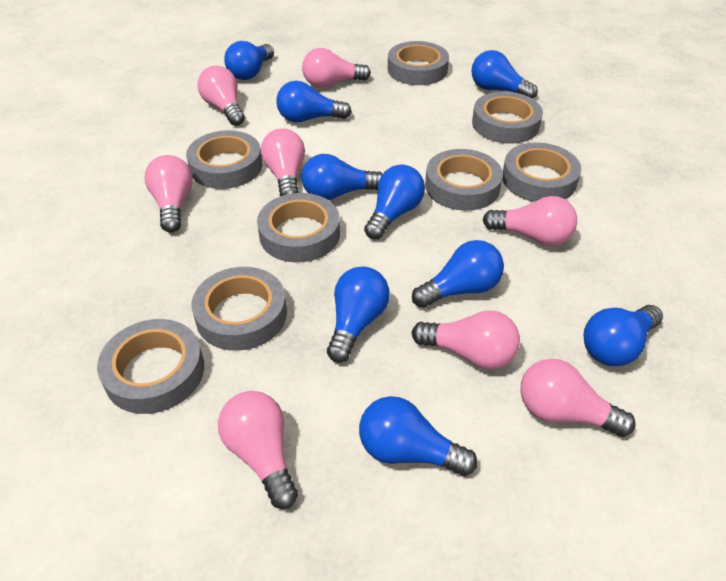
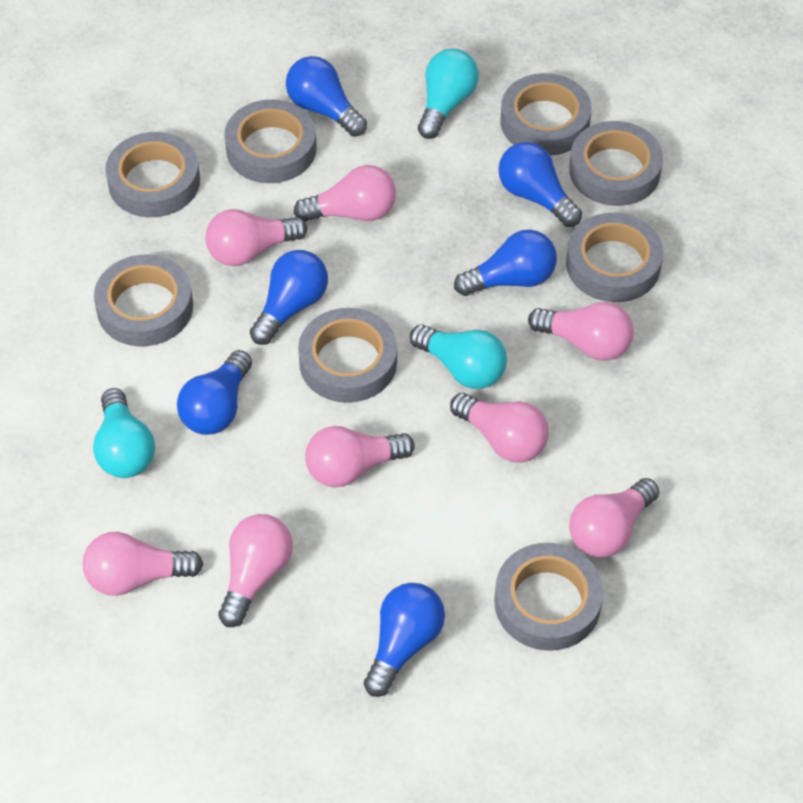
blue light bulb: 9 -> 6
turquoise light bulb: 0 -> 3

